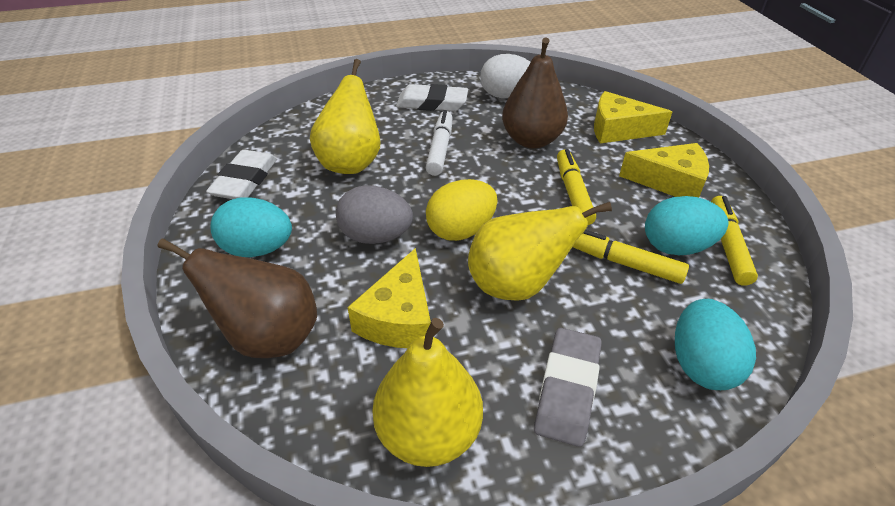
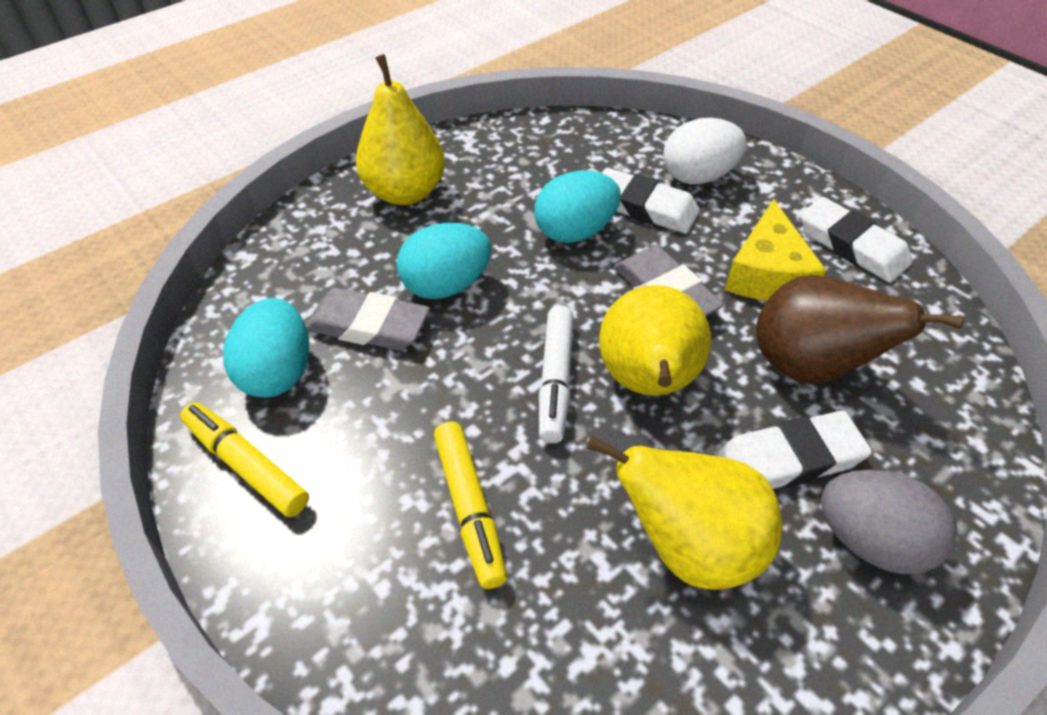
brown pear: 2 -> 1
grey eraser: 1 -> 2
white eraser: 2 -> 3
yellow cheese: 3 -> 1
yellow egg: 1 -> 0
yellow marker: 3 -> 2

